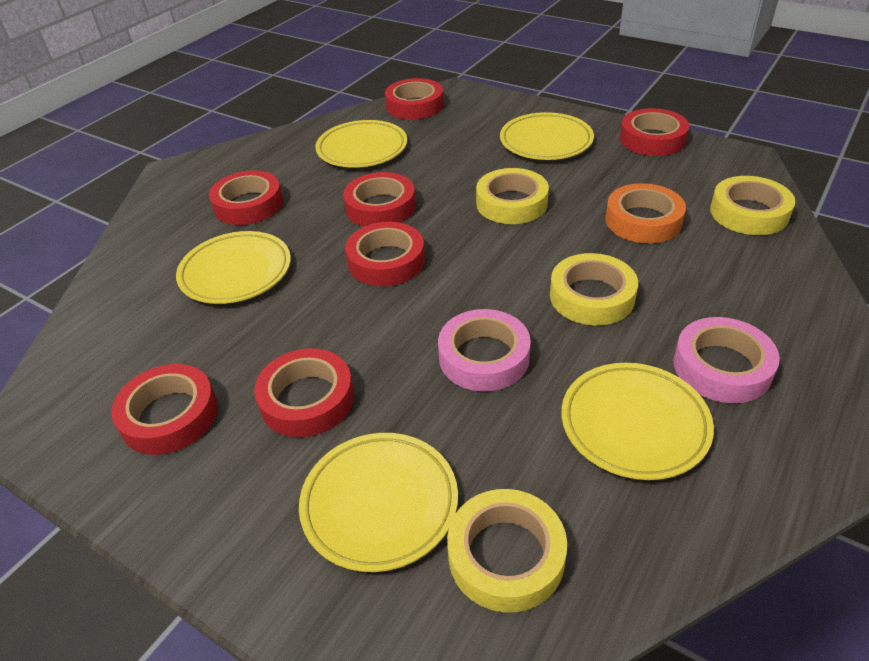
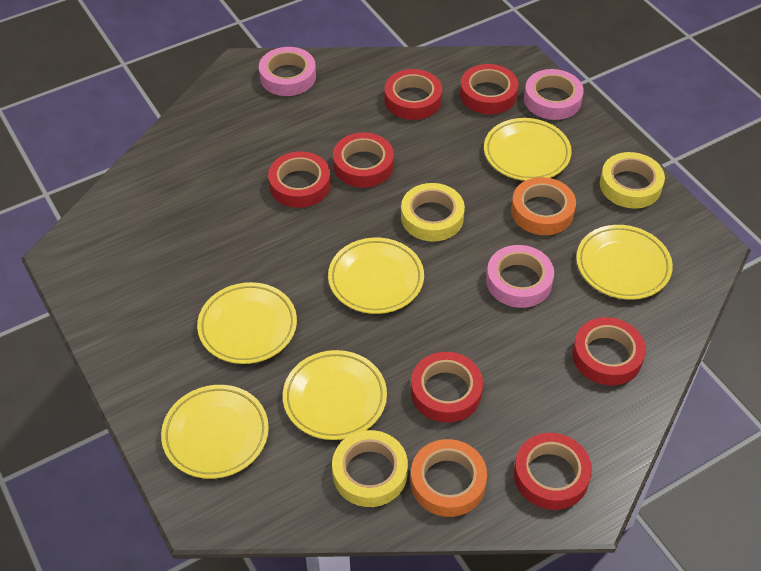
orange tape: 1 -> 2
pink tape: 2 -> 3
yellow plate: 5 -> 6
yellow tape: 4 -> 3

